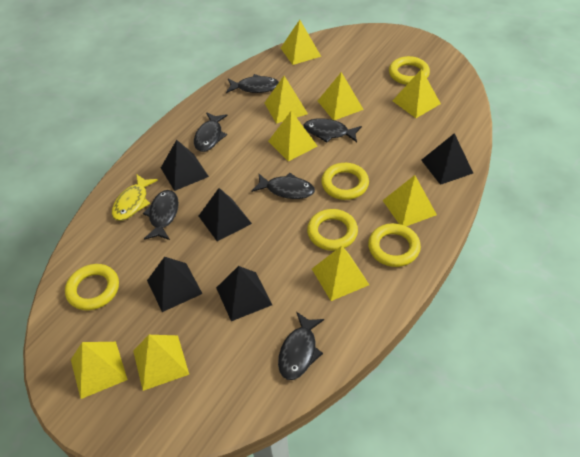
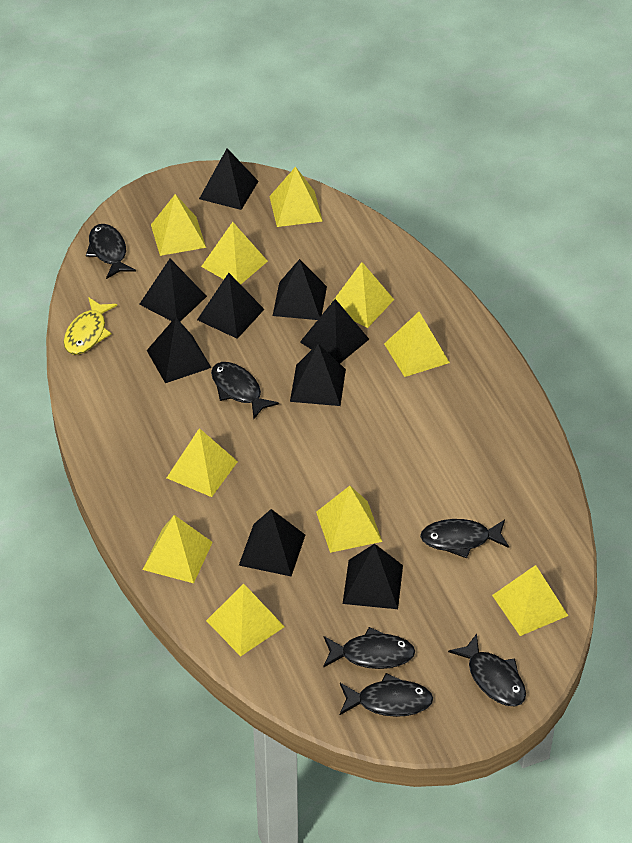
black pyramid: 5 -> 9
yellow pyramid: 9 -> 10
yellow ring: 5 -> 0

